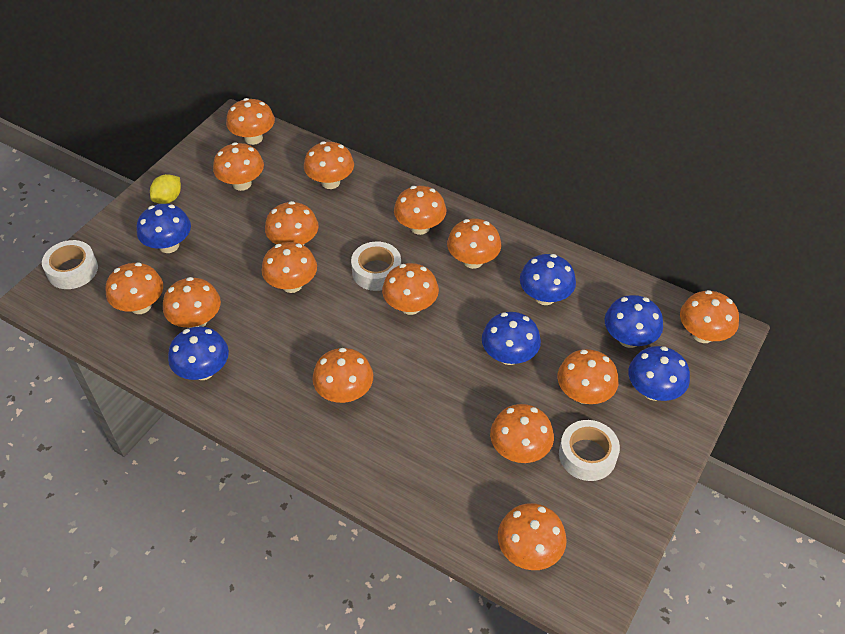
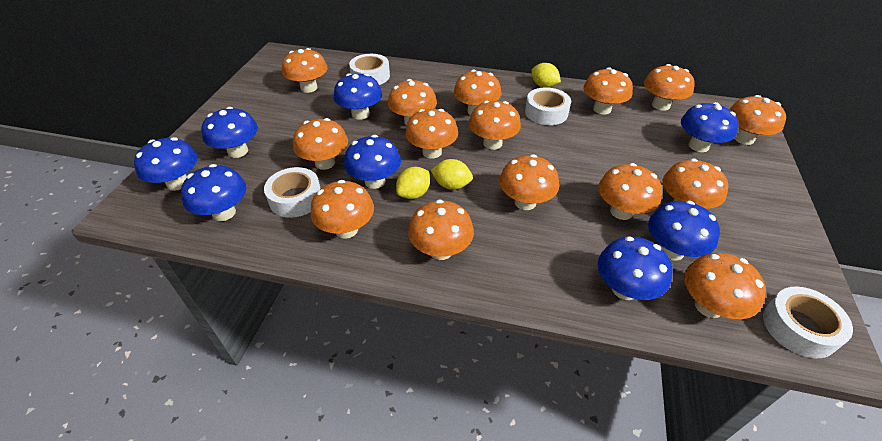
blue mushroom: 6 -> 8
white tape: 3 -> 4
yellow lemon: 1 -> 3

